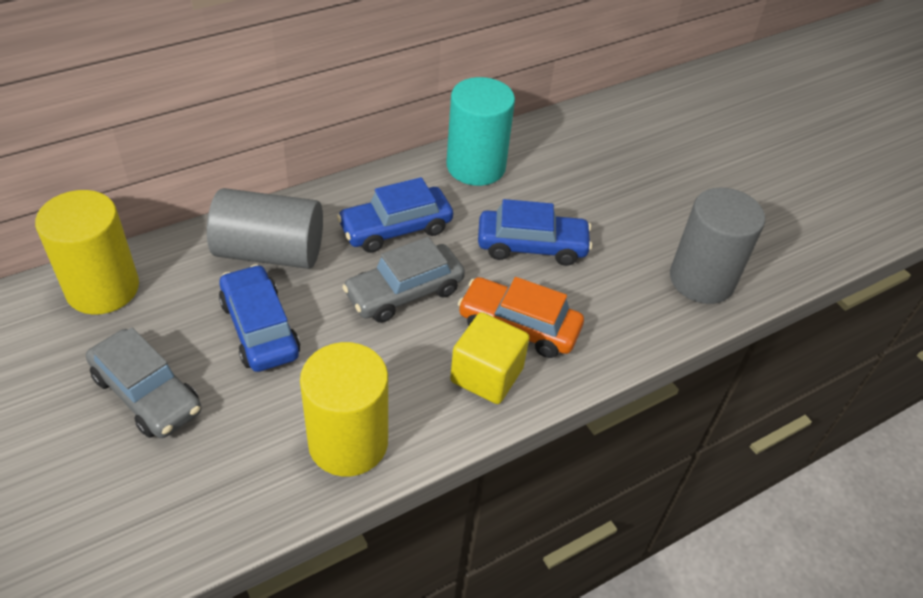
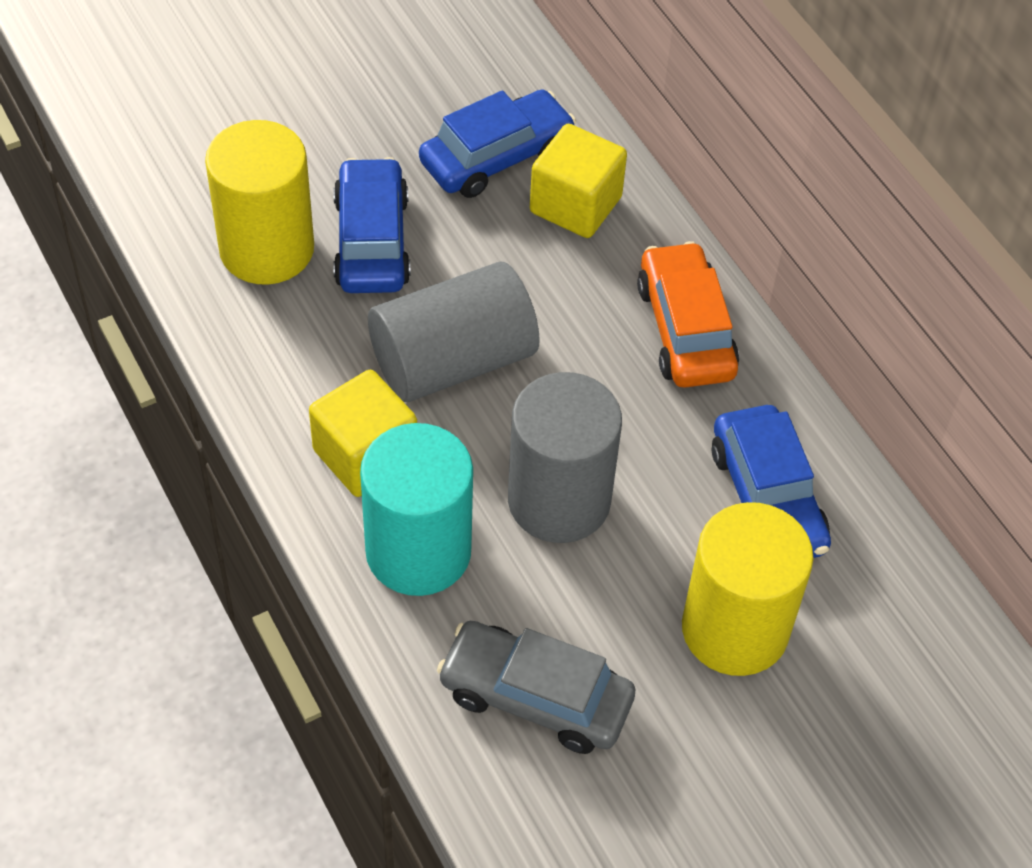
grey car: 2 -> 1
yellow cube: 1 -> 2

